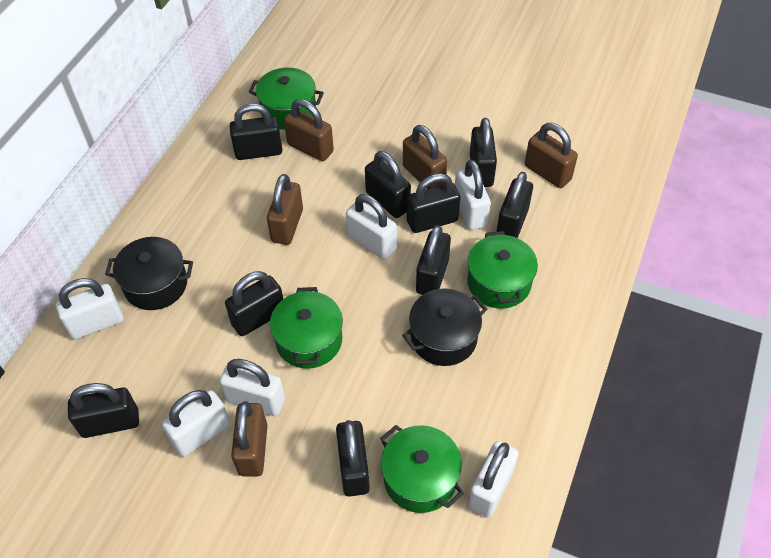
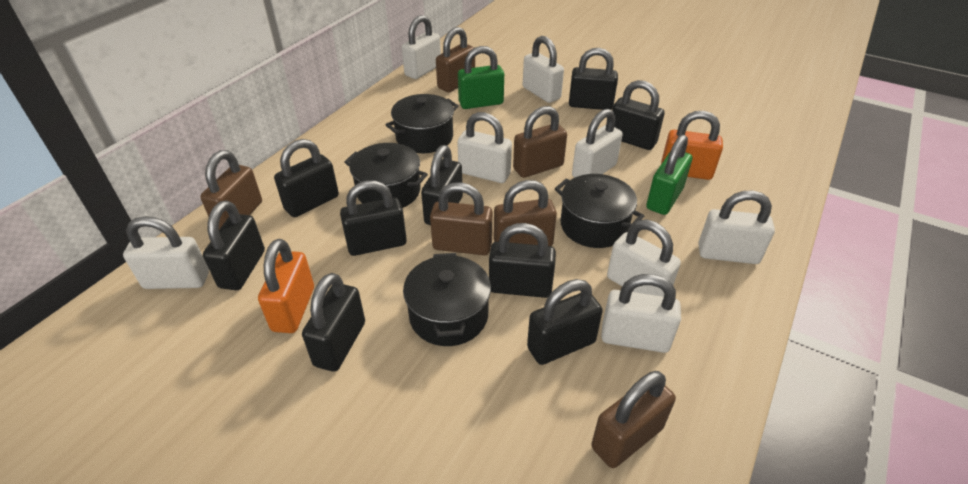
black pot: 2 -> 4
brown padlock: 5 -> 6
green padlock: 0 -> 2
green pot: 4 -> 0
orange padlock: 0 -> 2
white padlock: 6 -> 8

